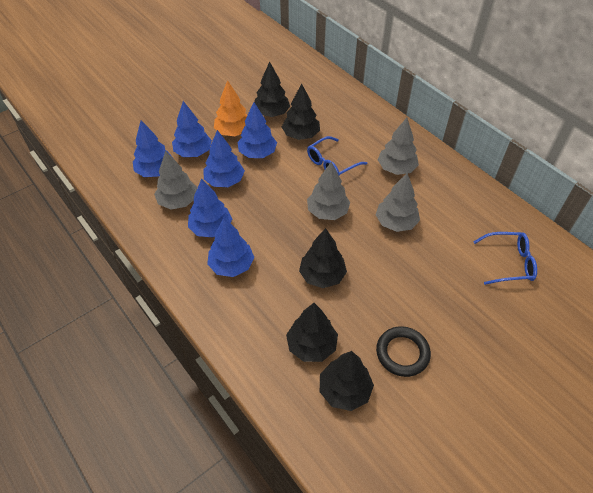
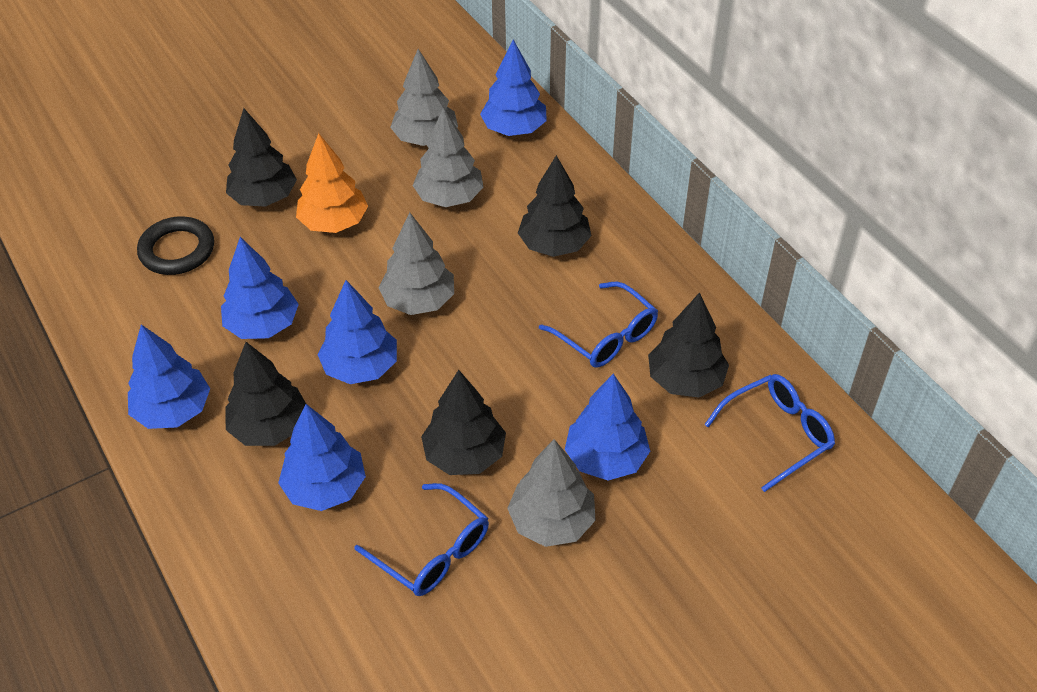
blue glasses: 2 -> 3

